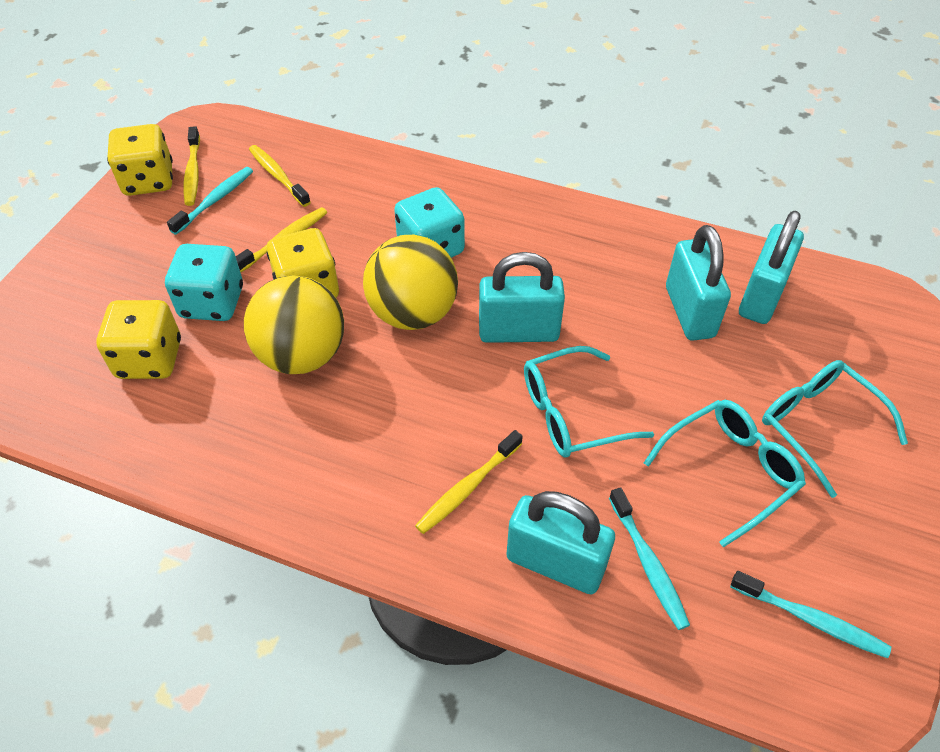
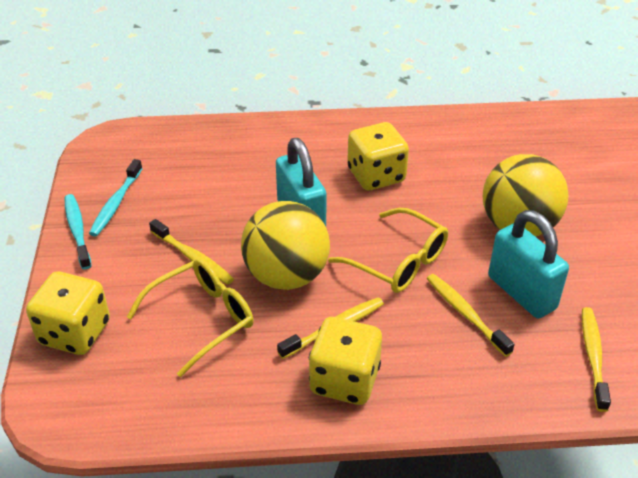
turquoise dice: 2 -> 0
turquoise glasses: 3 -> 0
turquoise padlock: 4 -> 2
turquoise toothbrush: 3 -> 2
yellow glasses: 0 -> 2

